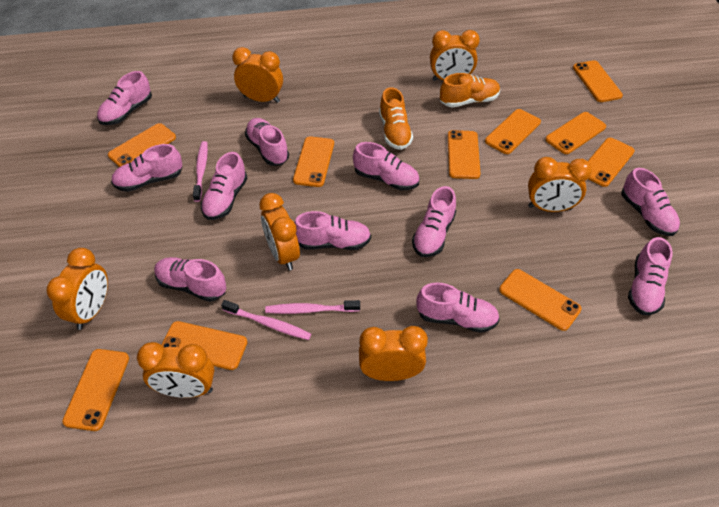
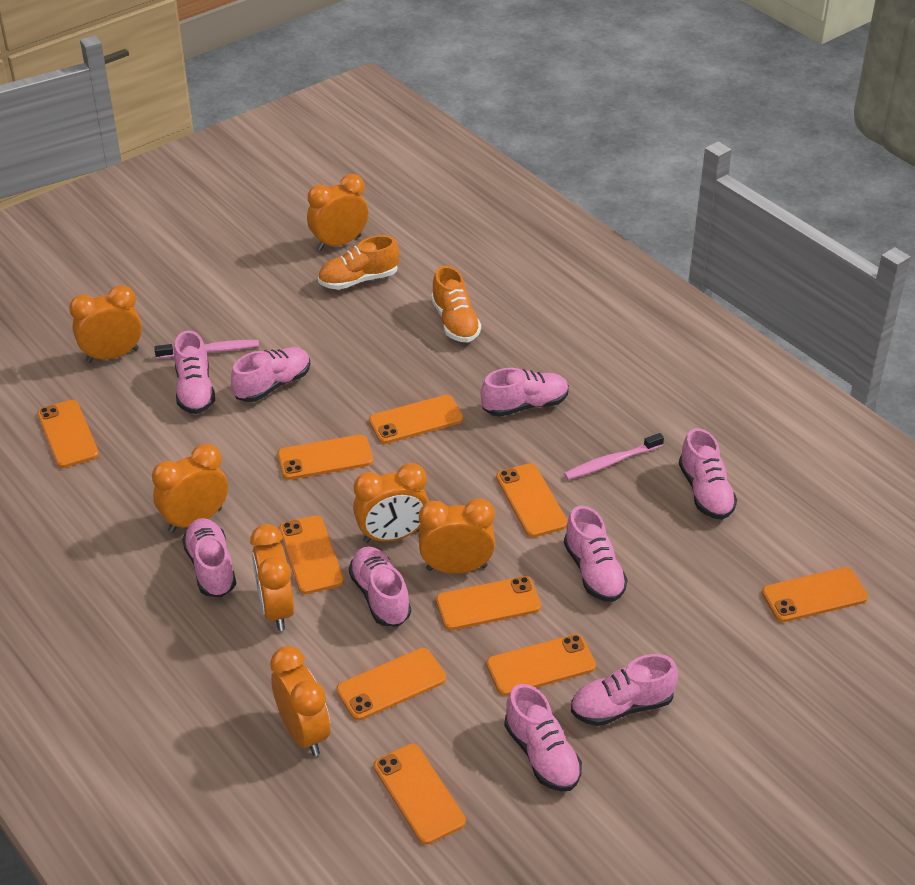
pink shoe: 11 -> 9
pink toothbrush: 3 -> 2

